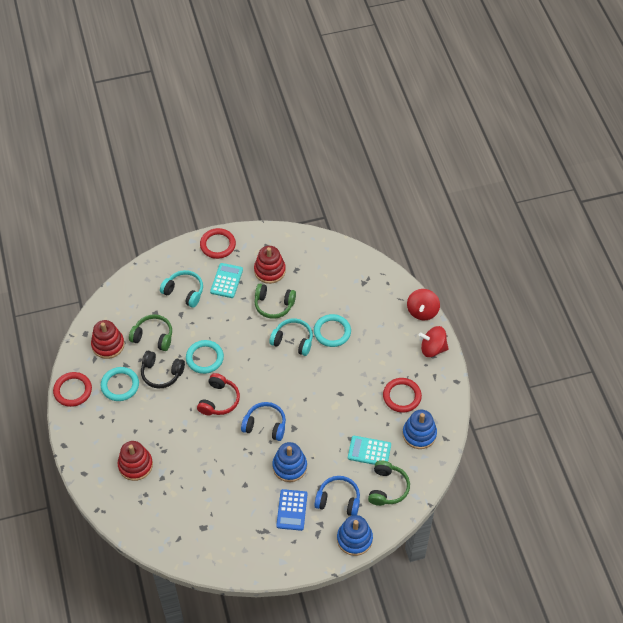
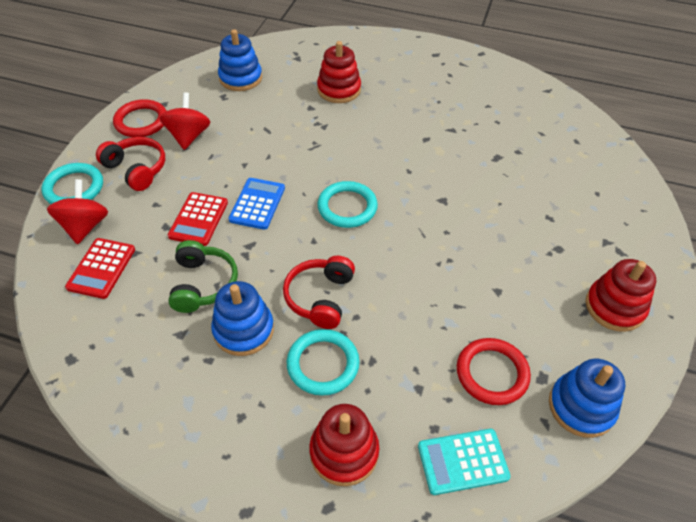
black headphones: 1 -> 0
blue headphones: 2 -> 0
green headphones: 3 -> 1
red calculator: 0 -> 2
red headphones: 1 -> 2
red ring: 3 -> 2
turquoise calculator: 2 -> 1
turquoise headphones: 2 -> 0

